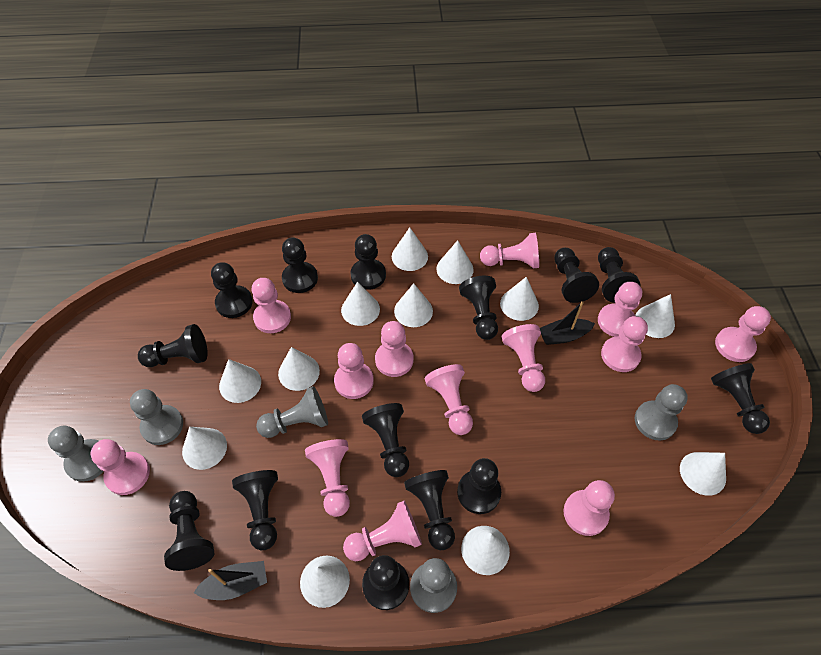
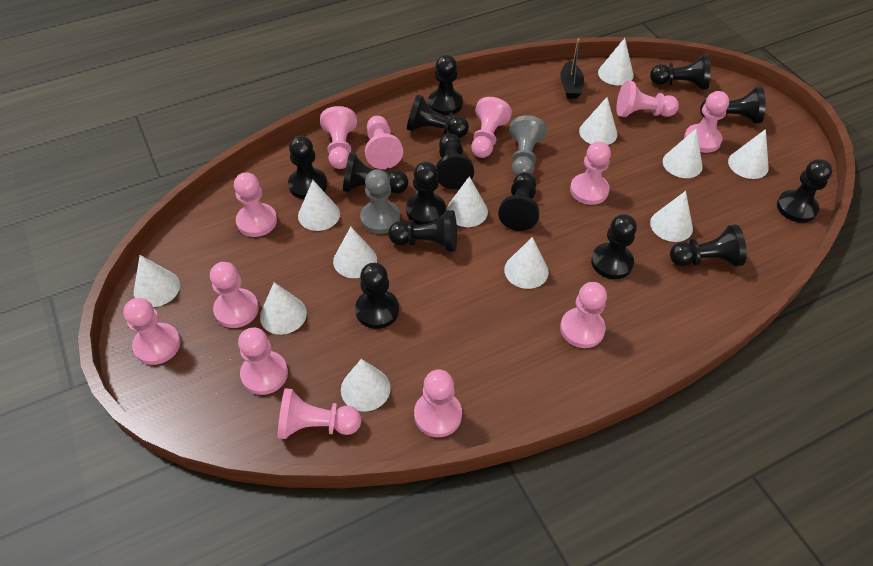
black boat: 2 -> 1
grey pawn: 5 -> 2

